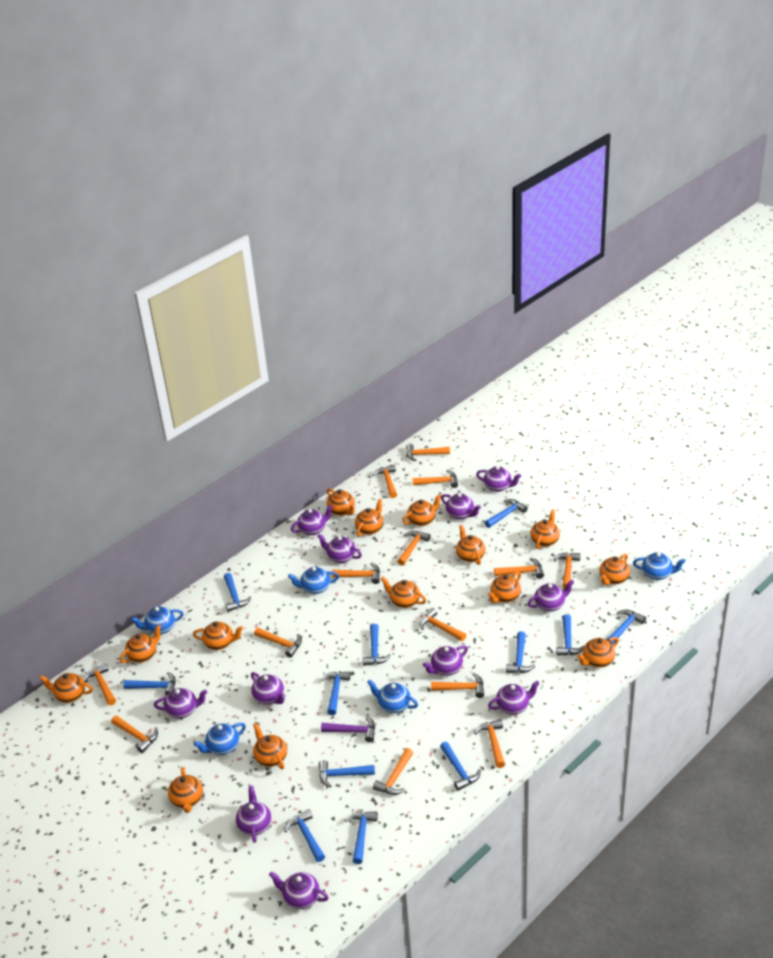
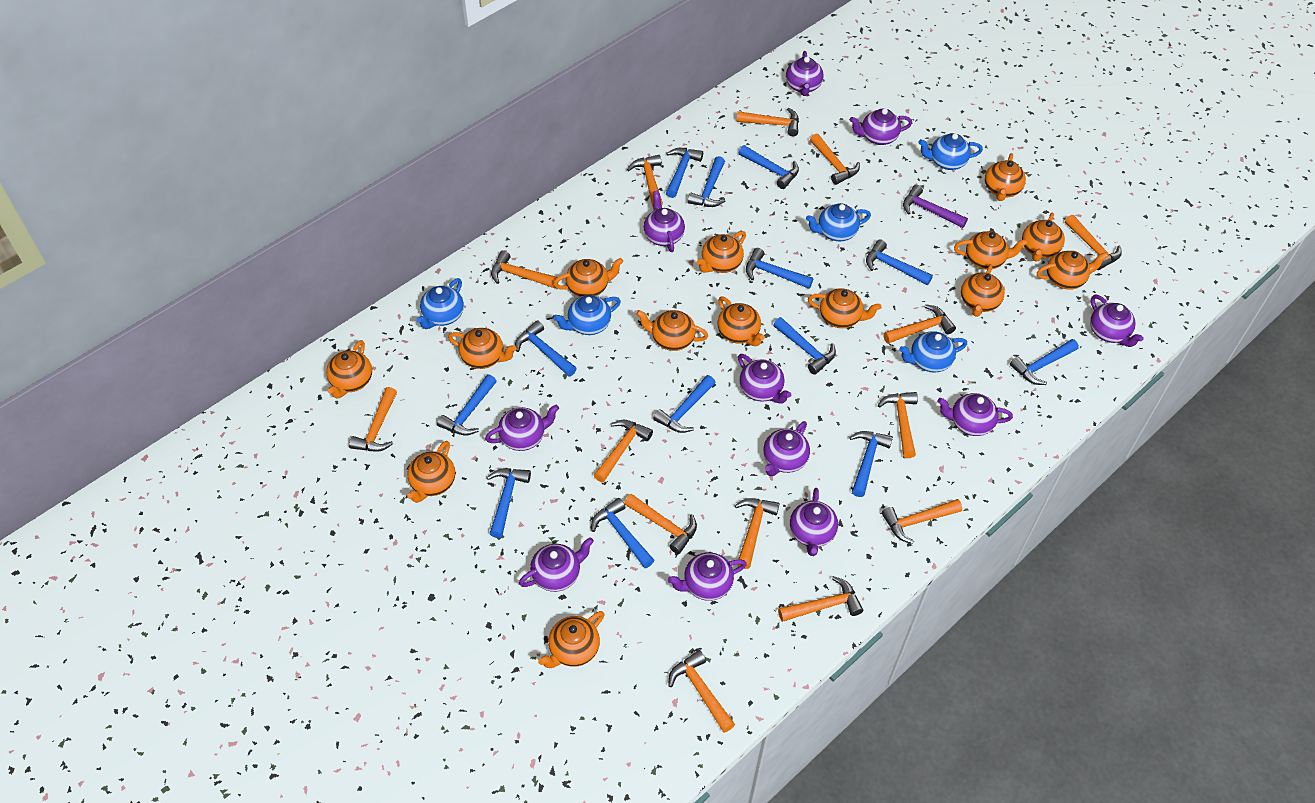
blue hammer: 12 -> 13

